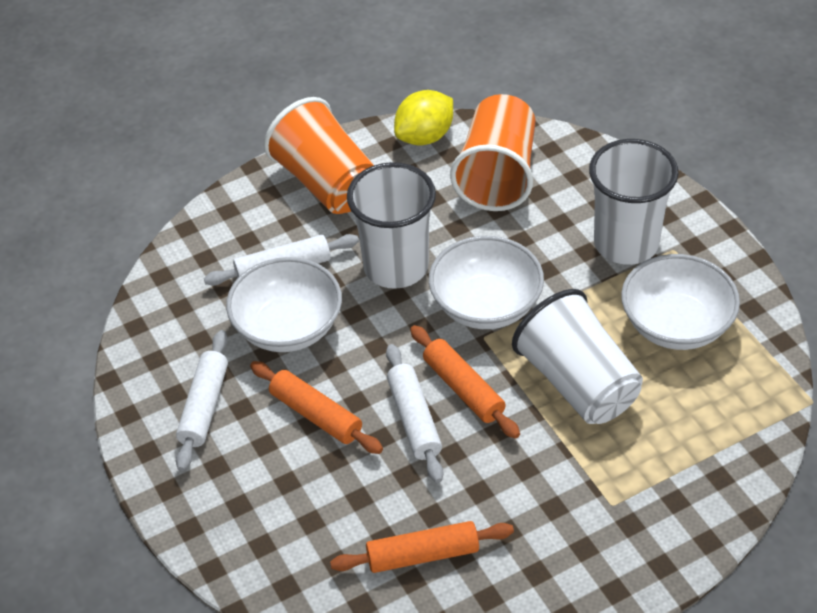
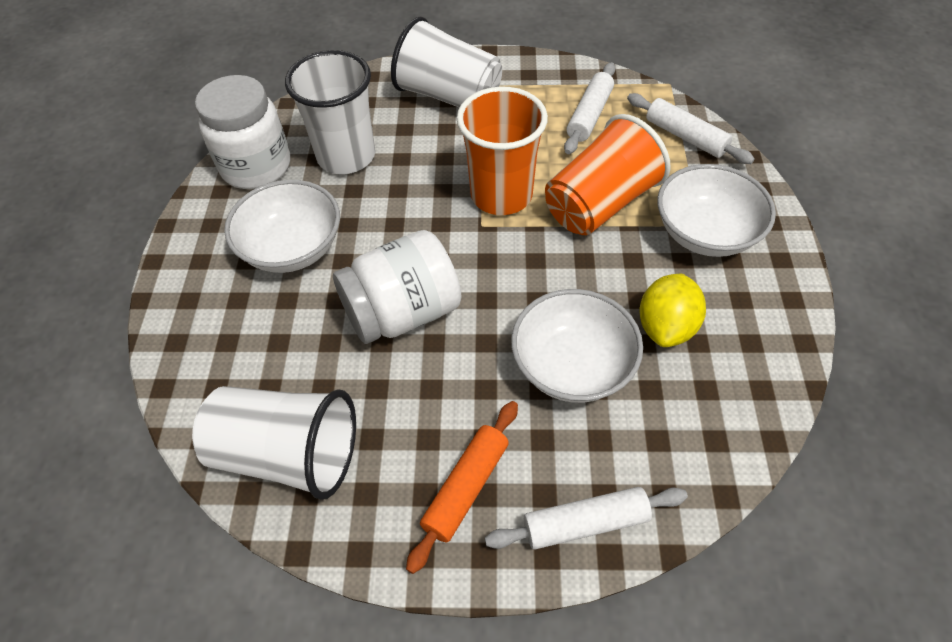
orange rolling pin: 3 -> 1
white jar: 0 -> 2

